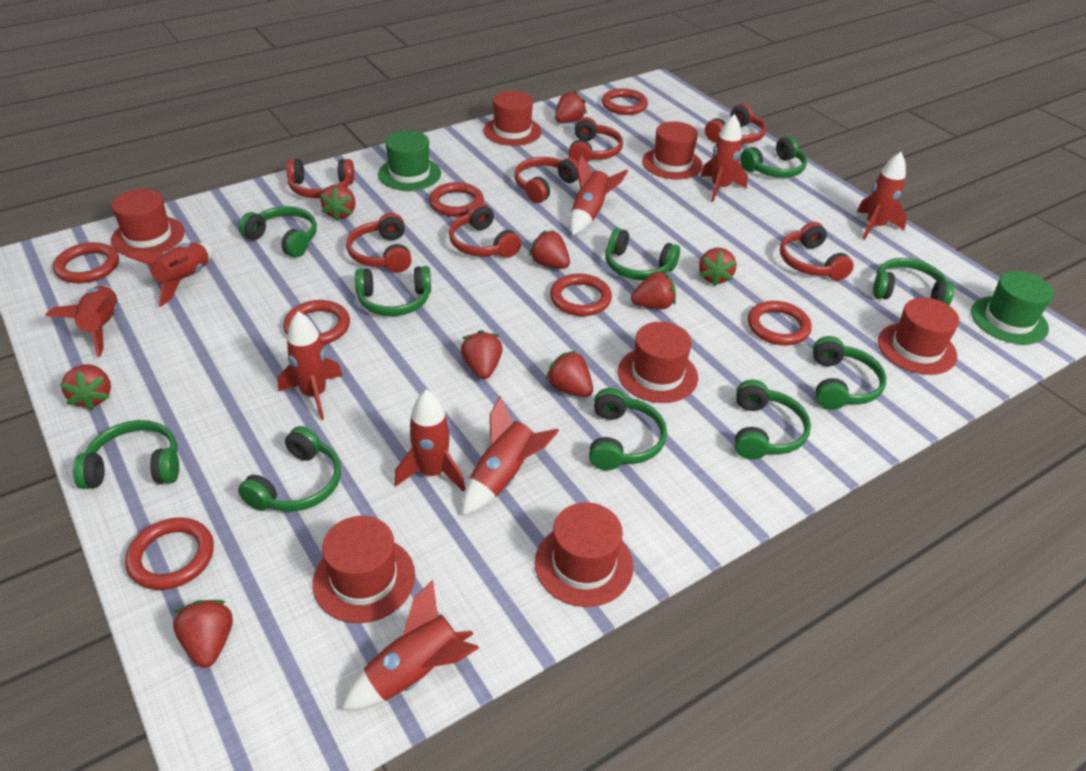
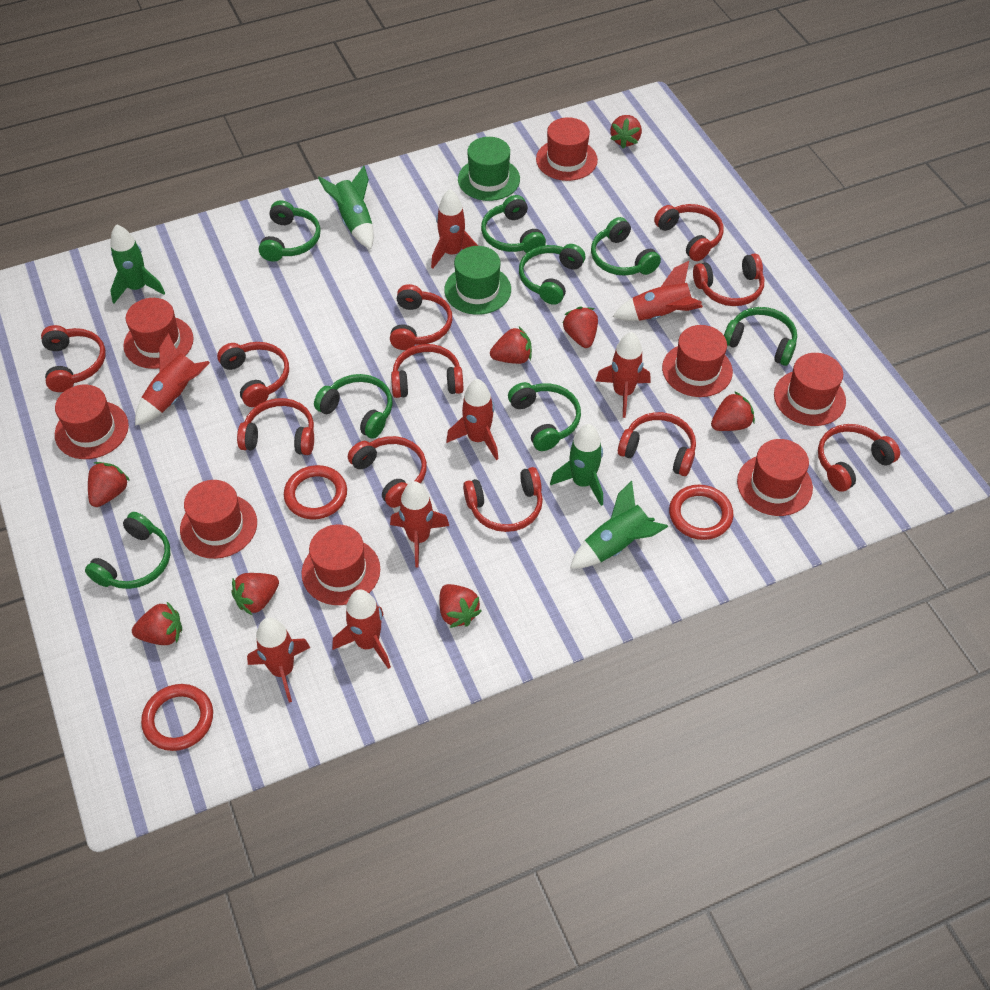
green headphones: 10 -> 8
green rocket: 0 -> 4
red hat: 7 -> 8
red headphones: 7 -> 11
red ring: 7 -> 3
red rocket: 9 -> 8
red strawberry: 9 -> 8

